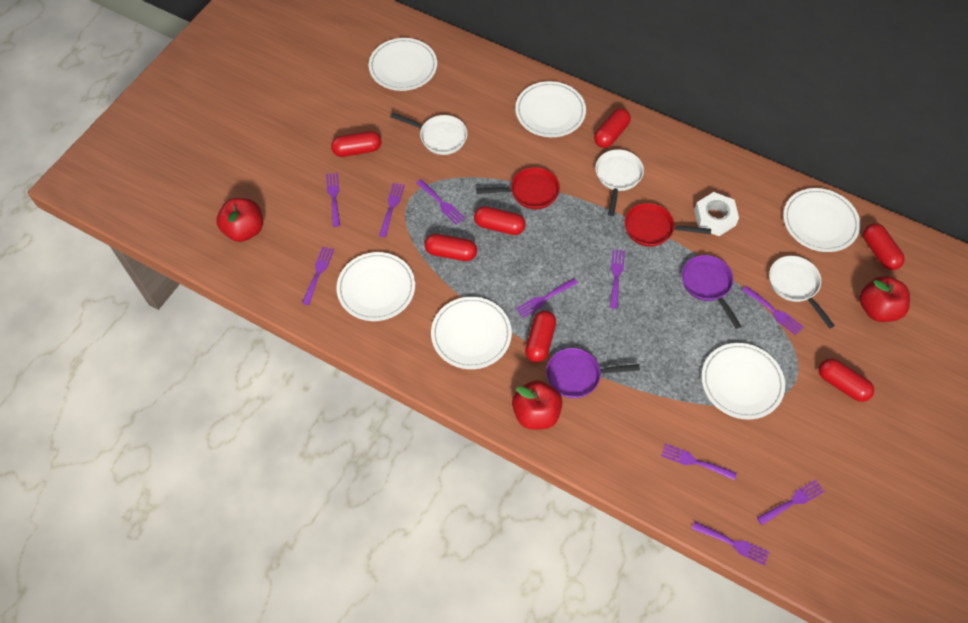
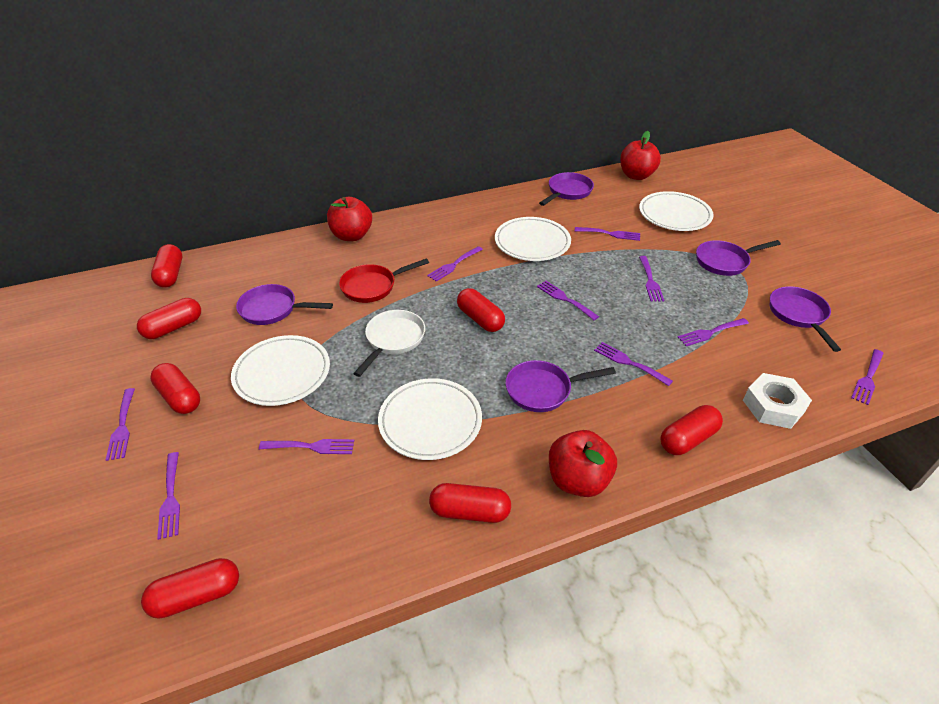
purple pan: 2 -> 5
red pan: 2 -> 1
white pan: 3 -> 1
white plate: 6 -> 4

